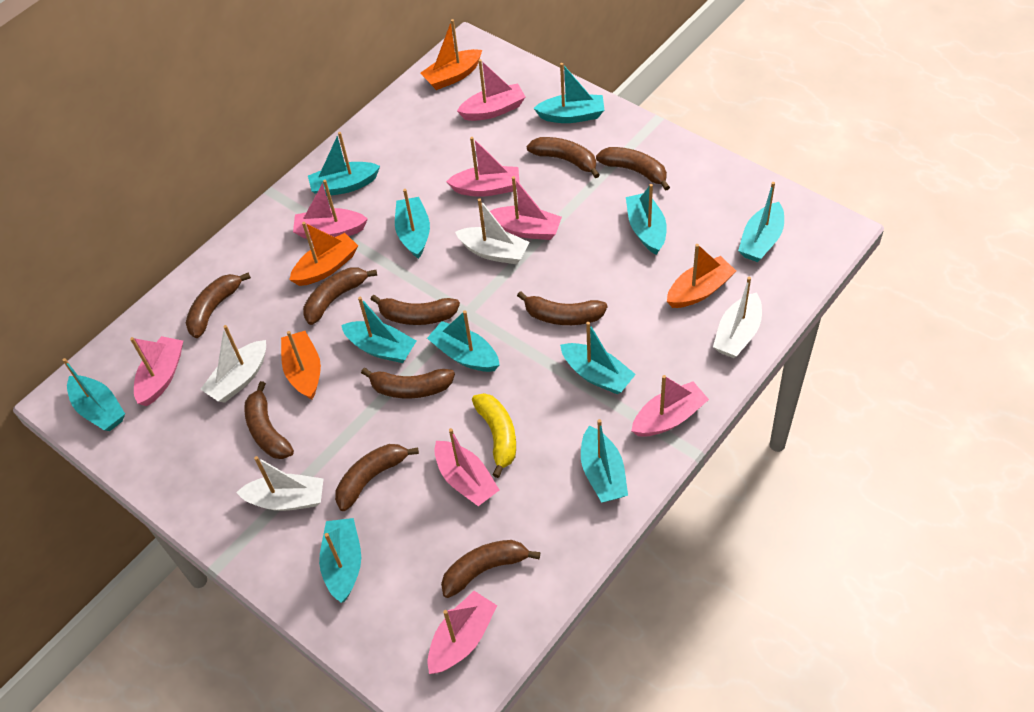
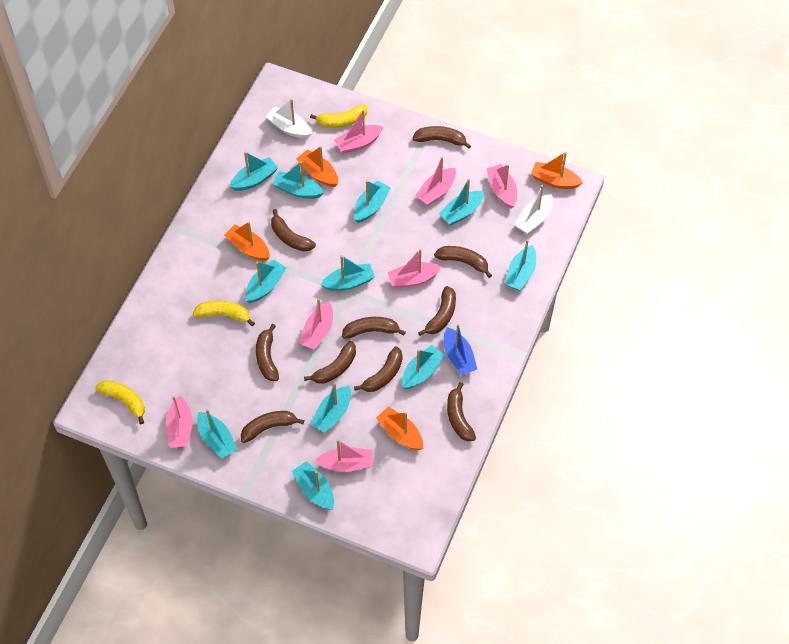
blue boat: 0 -> 1
pink boat: 8 -> 7
white boat: 4 -> 2
yellow banana: 1 -> 3

